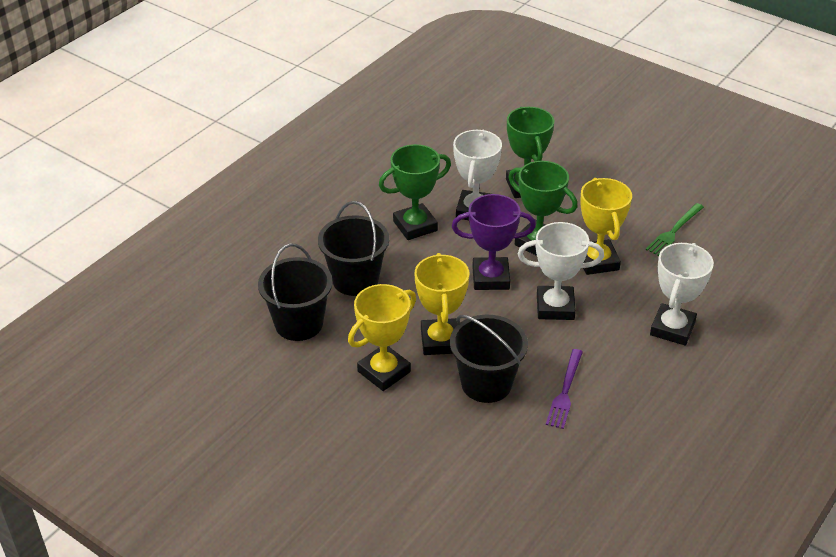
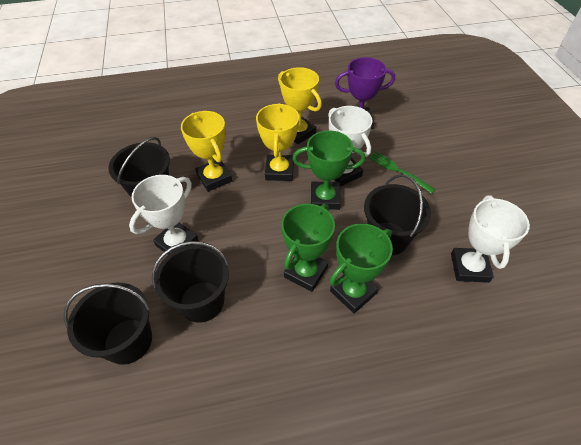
black bucket: 3 -> 4
purple fork: 1 -> 0

